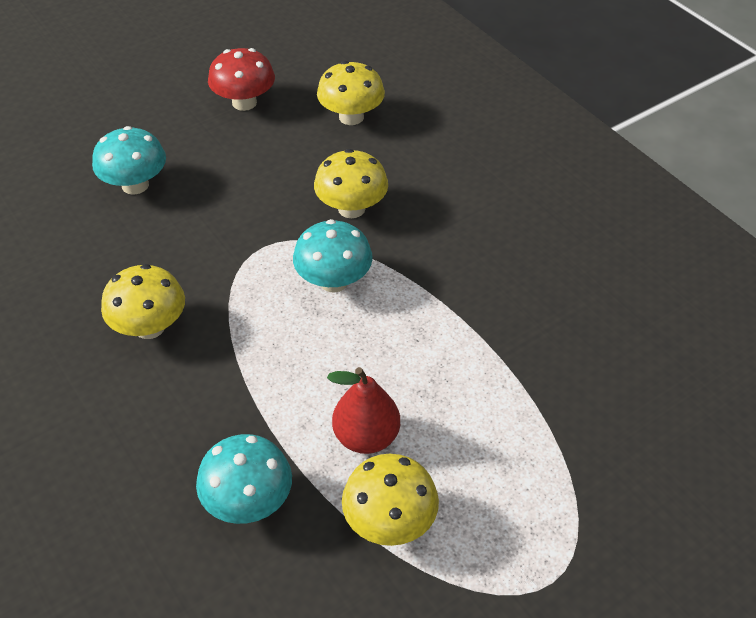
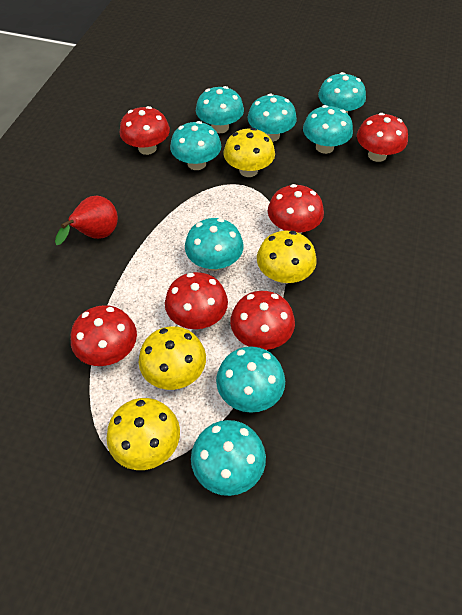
red mushroom: 1 -> 6
turquoise mushroom: 3 -> 8

